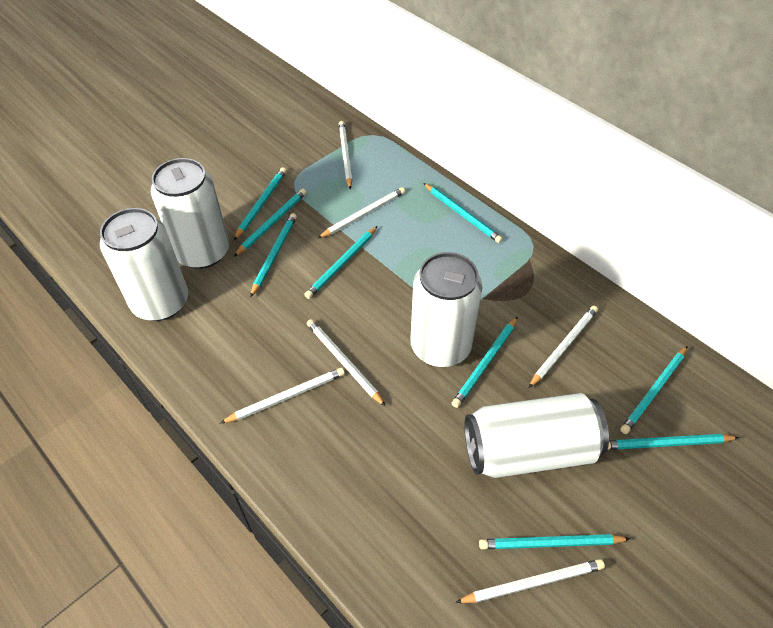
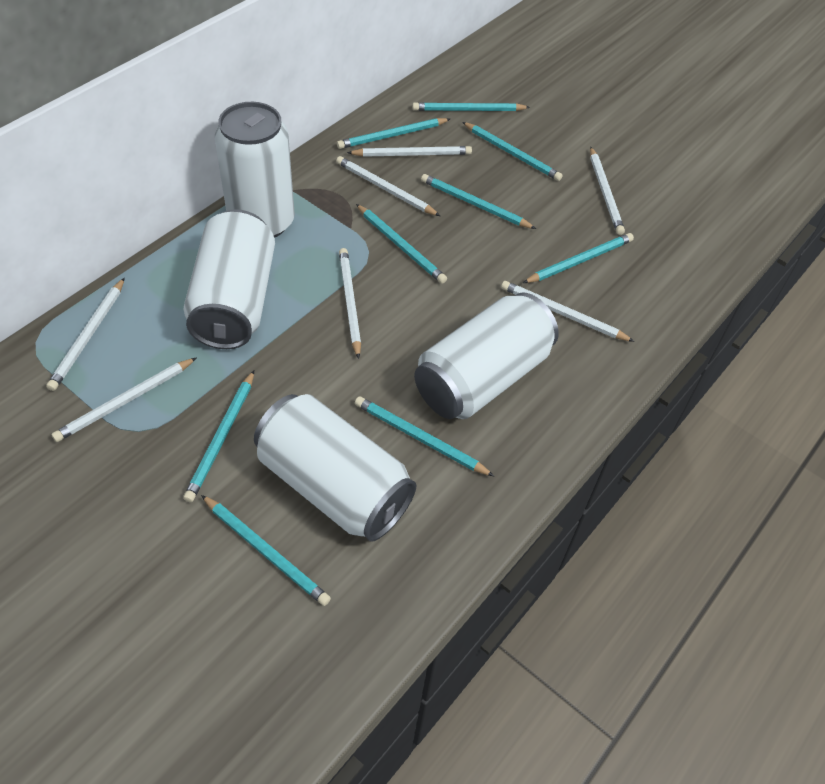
white pencil: 6 -> 7

